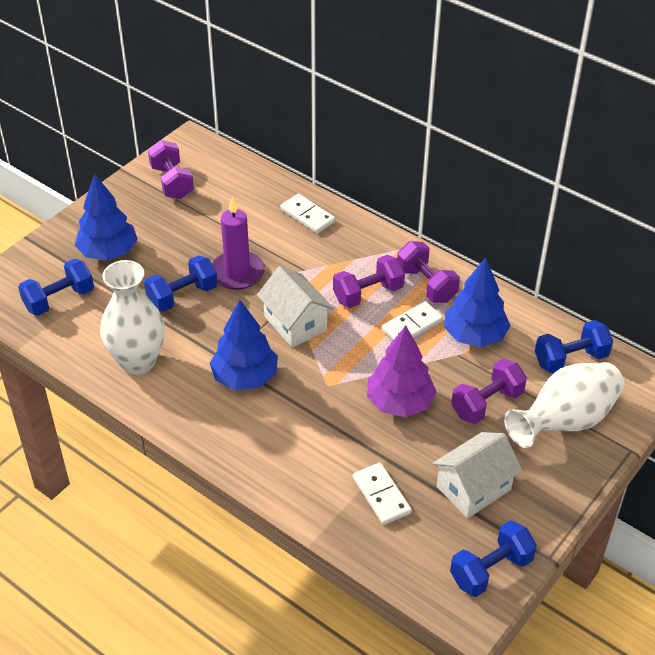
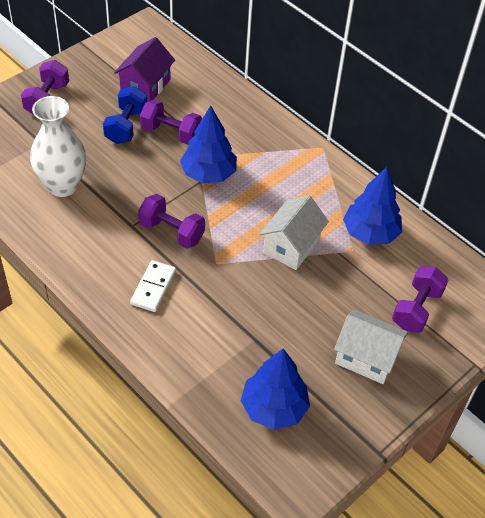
blue dumbbell: 4 -> 1
purple candle: 1 -> 0
purple house: 0 -> 1
purple tree: 1 -> 0
white domino: 3 -> 1
white vase: 2 -> 1

